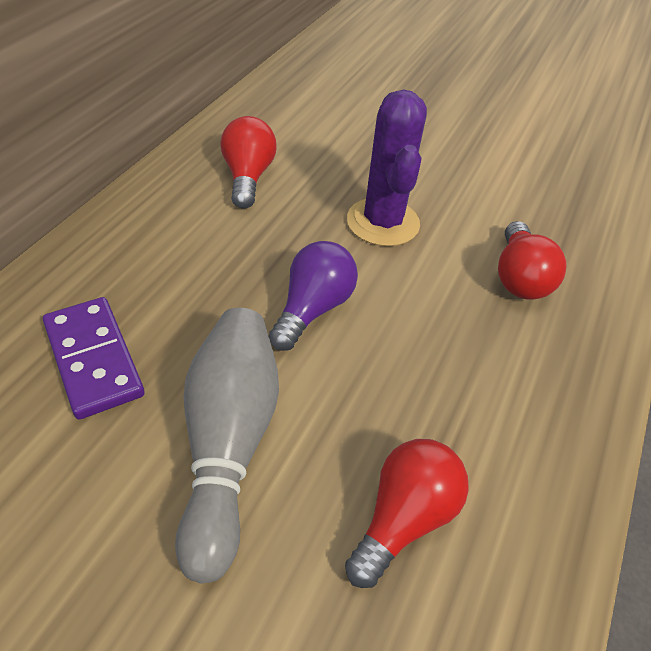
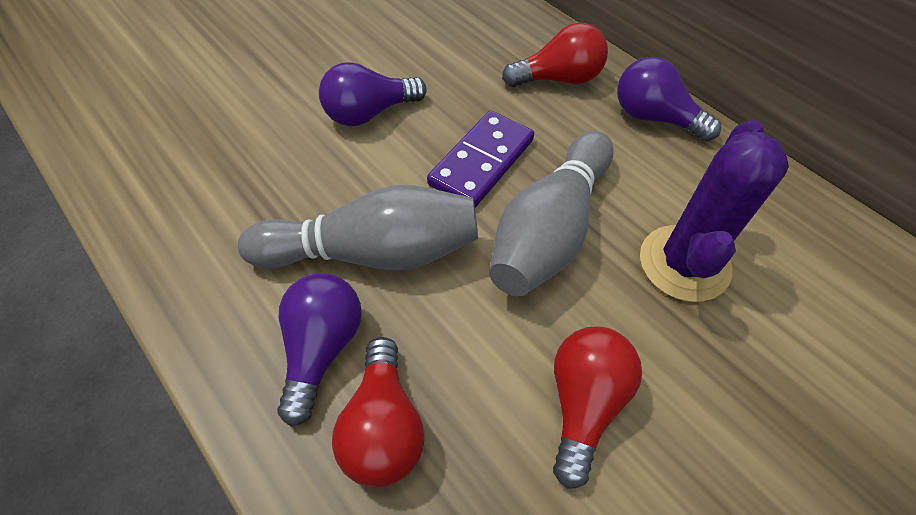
grey bowling pin: 1 -> 2
purple light bulb: 1 -> 3

